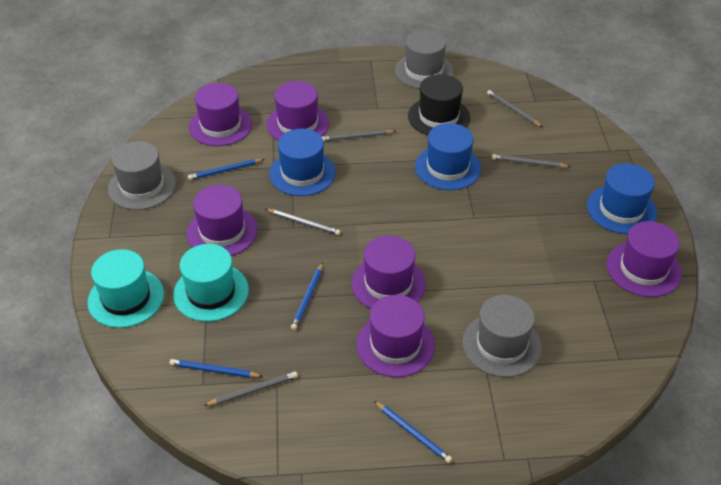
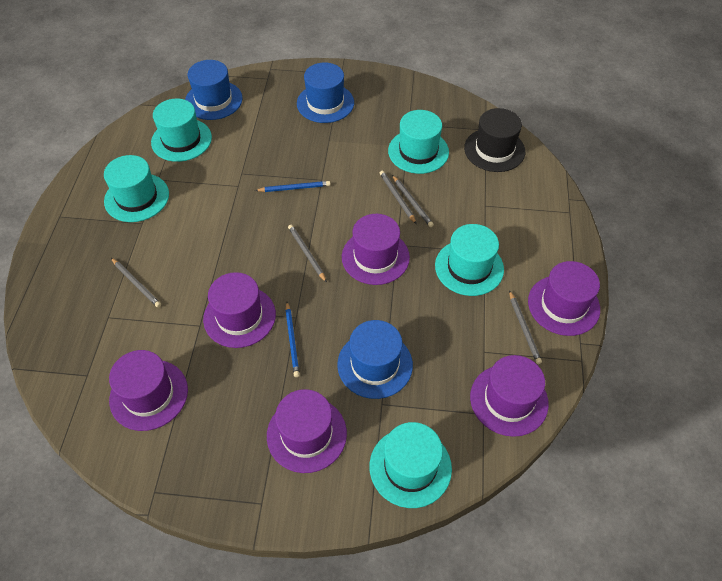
blue pencil: 4 -> 2
grey hat: 3 -> 0
turquoise hat: 2 -> 5

